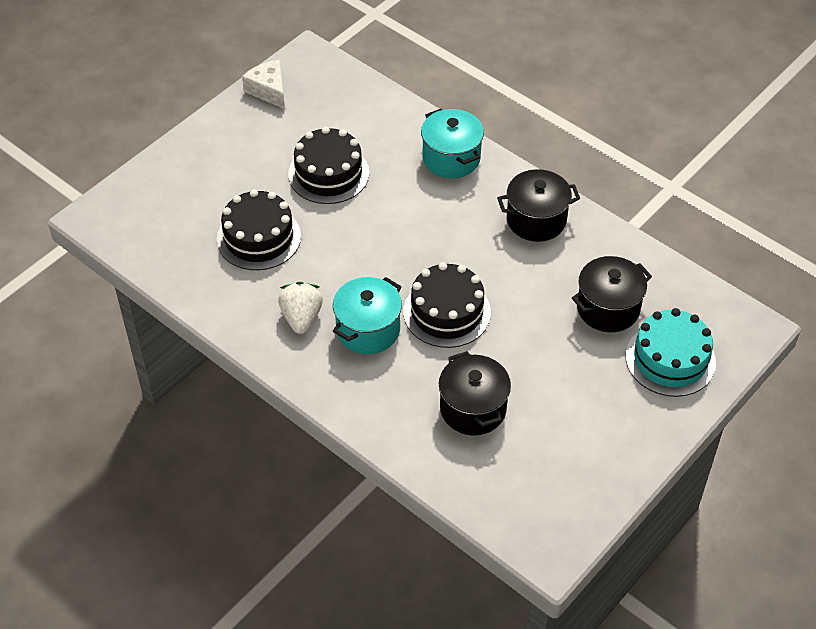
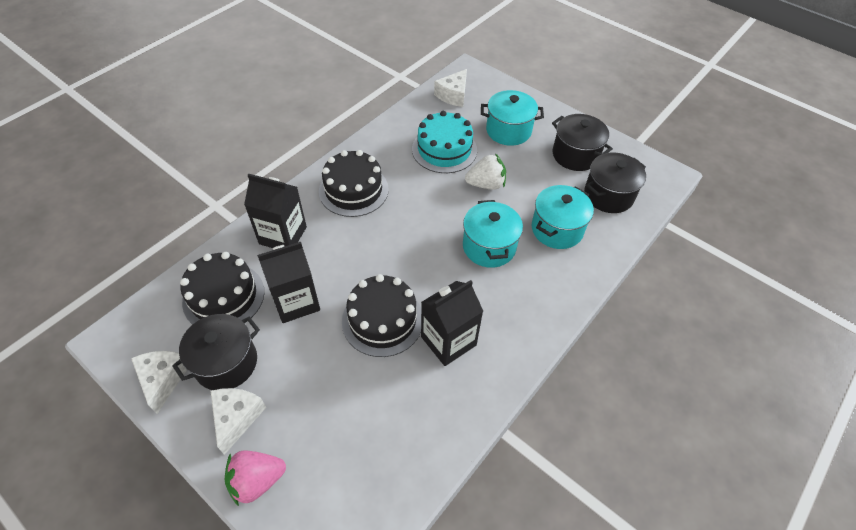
black carton: 0 -> 3
pink strawberry: 0 -> 1
turquoise pot: 2 -> 3
white cheese: 1 -> 3

